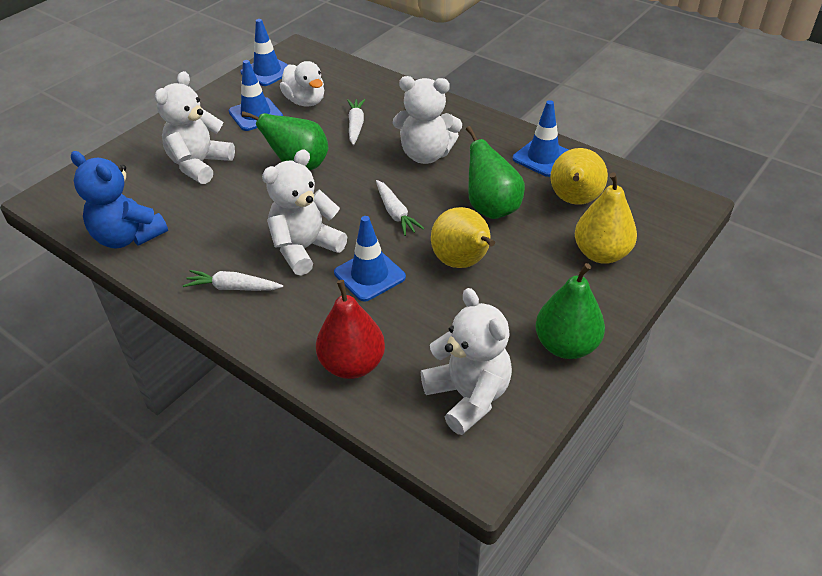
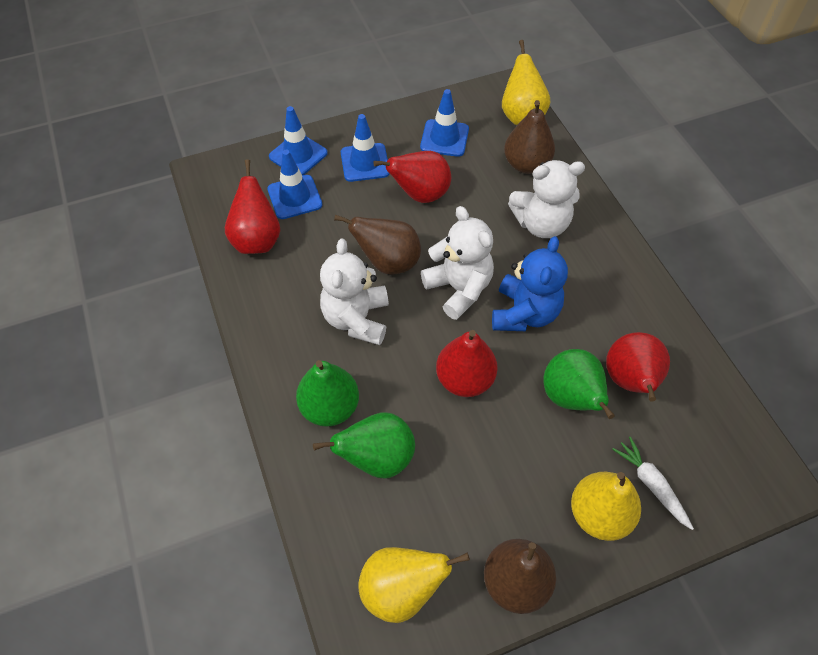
brown pear: 0 -> 3
red pear: 1 -> 4
white carrot: 3 -> 1
white duck: 1 -> 0
white teddy bear: 4 -> 3

